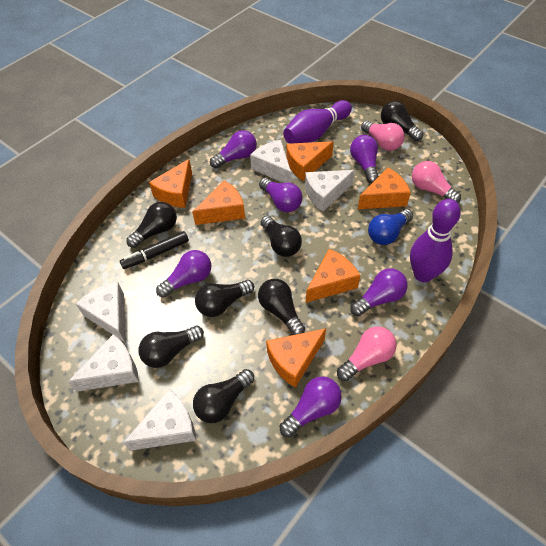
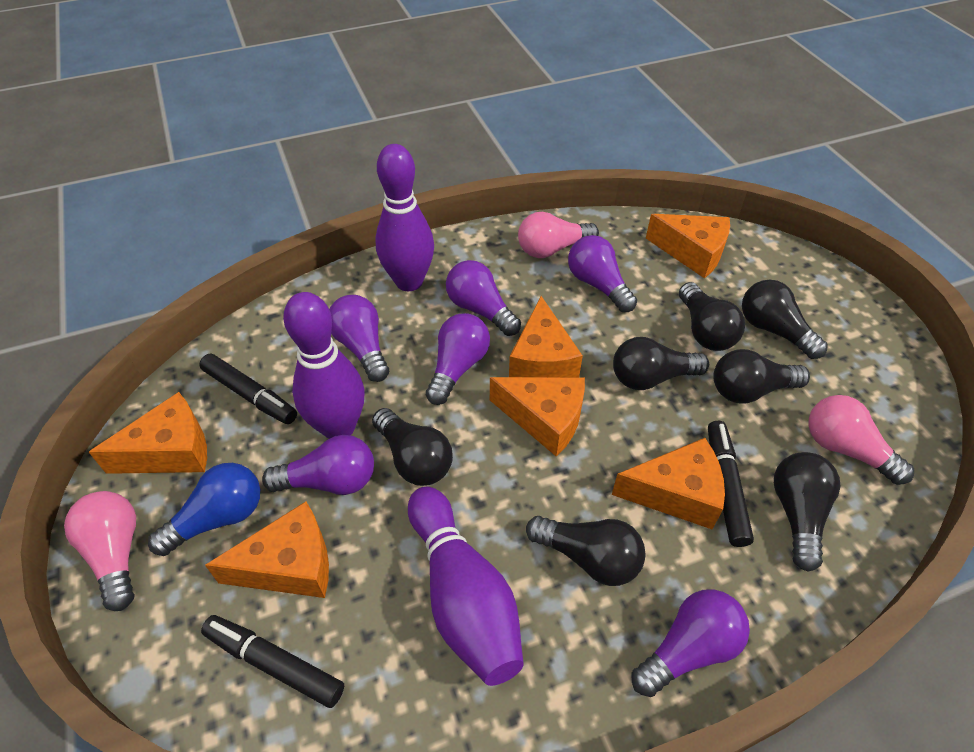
black marker: 1 -> 3
purple bowling pin: 2 -> 3
white cheese: 5 -> 0

